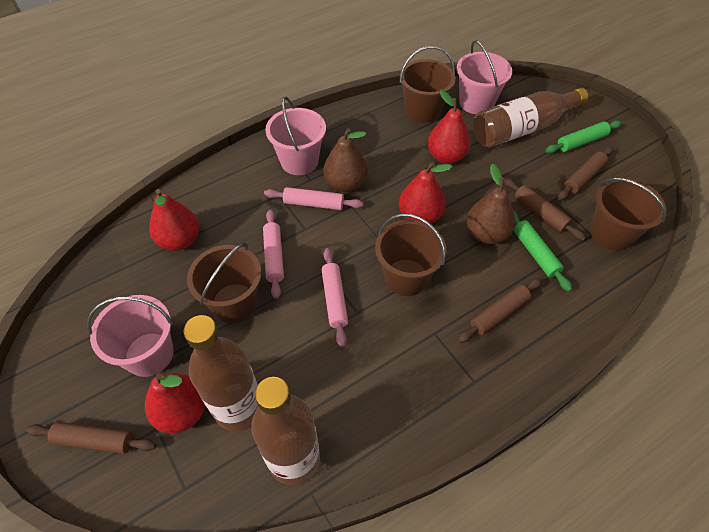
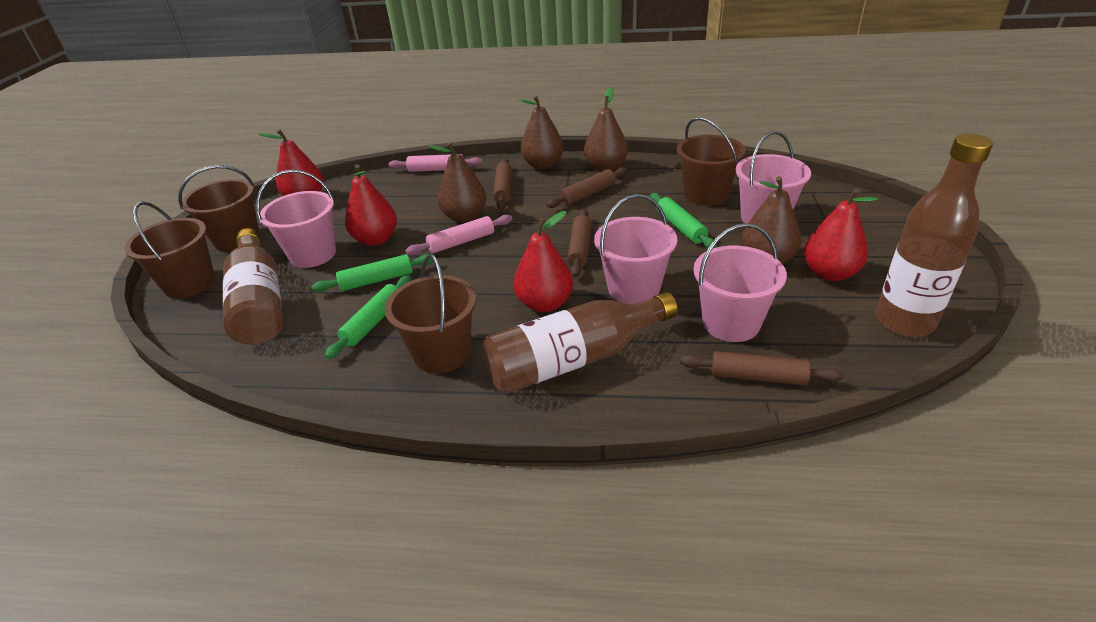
brown pear: 2 -> 4
green rolling pin: 2 -> 3
pink bucket: 3 -> 4
pink rolling pin: 3 -> 2

